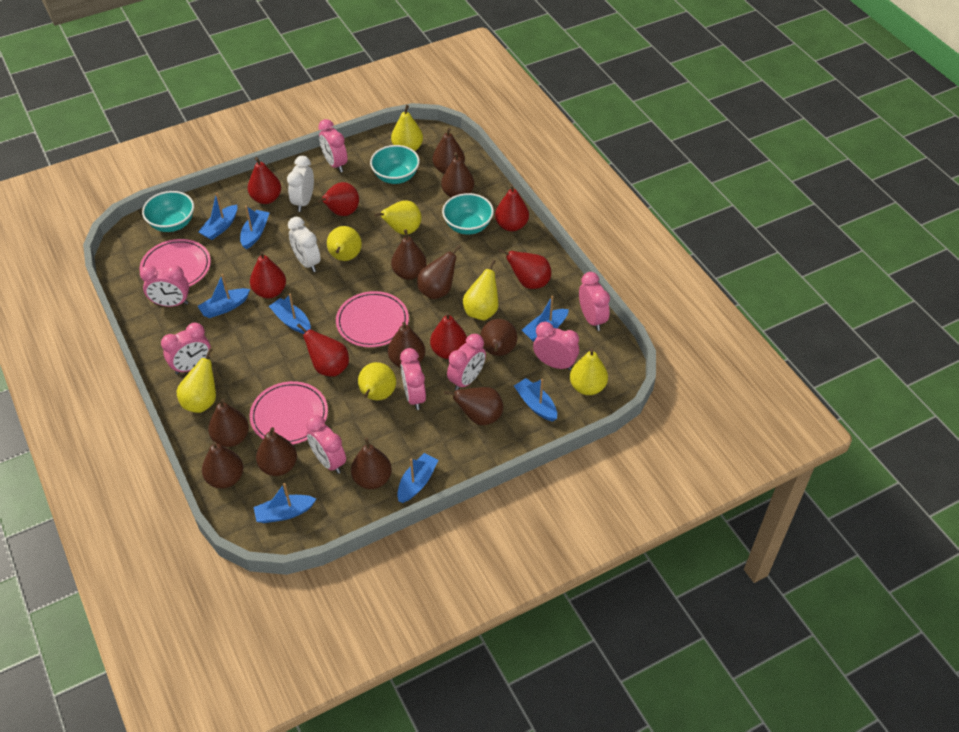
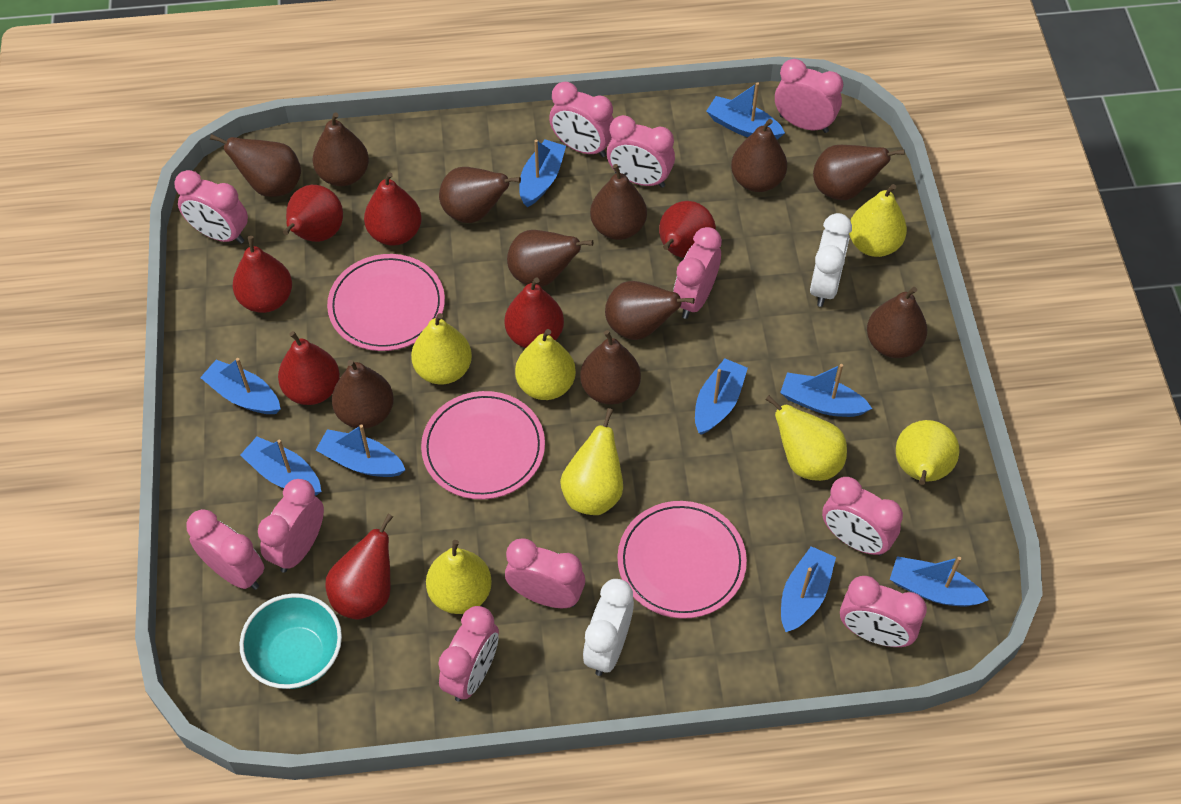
blue boat: 8 -> 9
pink clock: 8 -> 11
turquoise bowl: 3 -> 1

